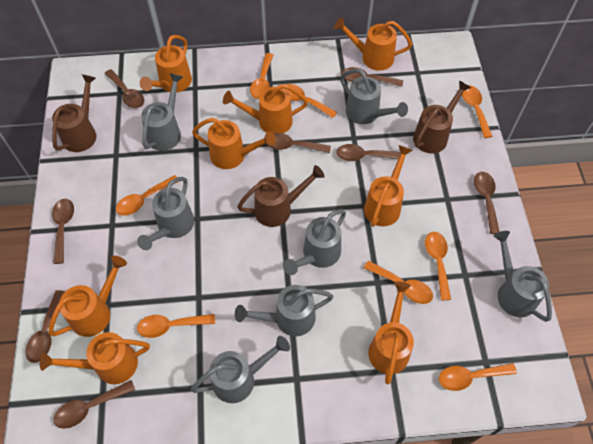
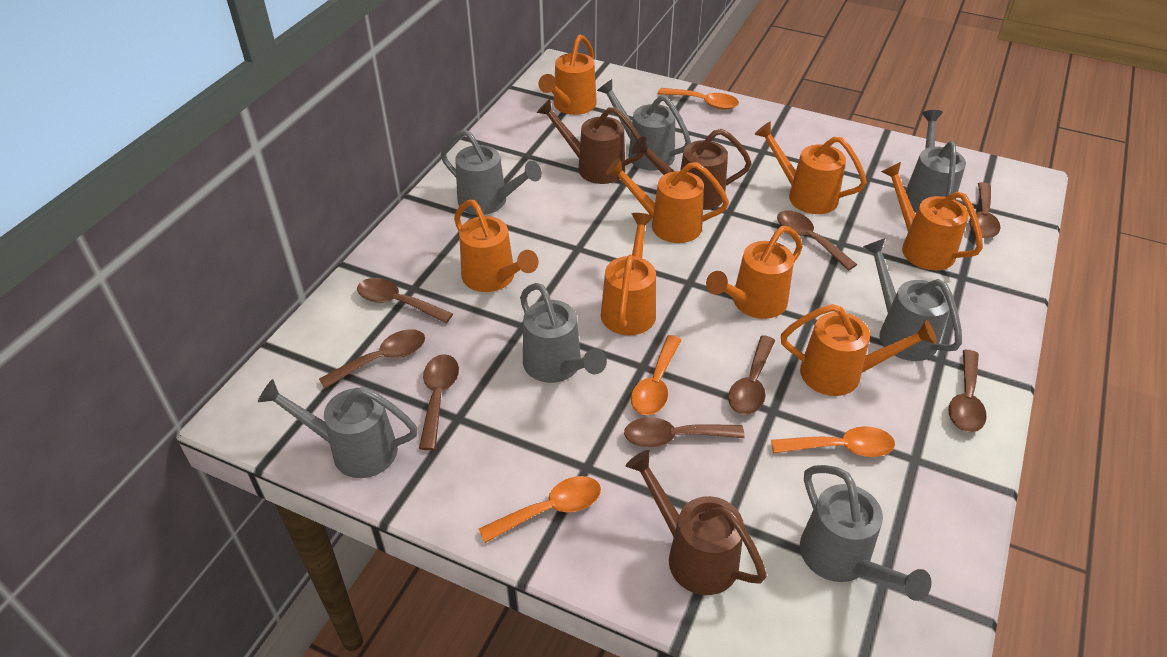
orange spoon: 8 -> 4

